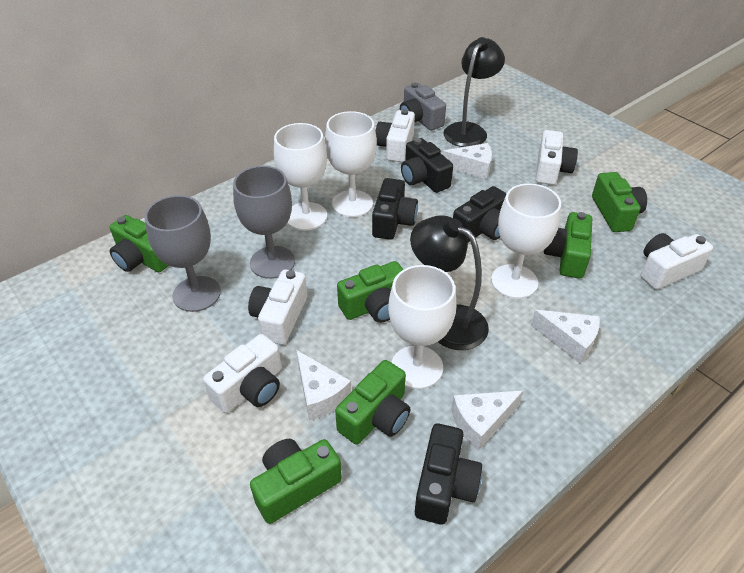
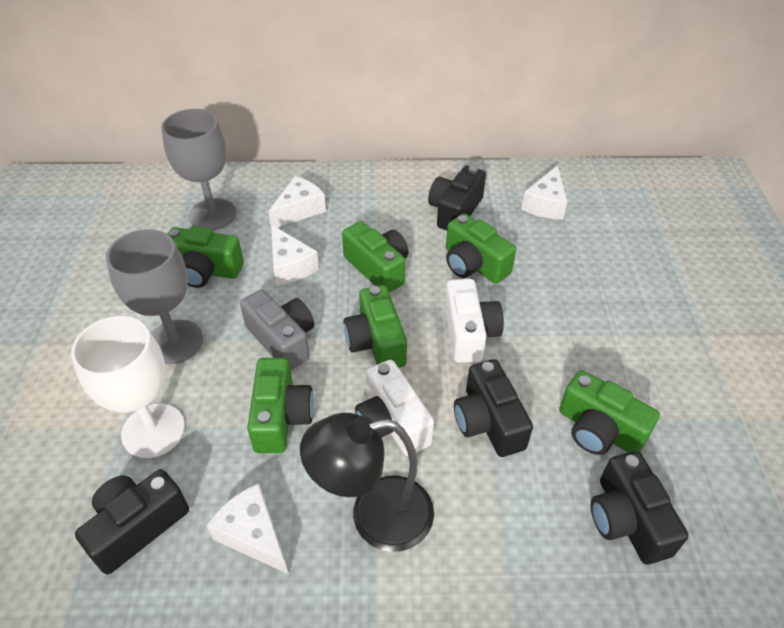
black lamp: 2 -> 1
white camera: 5 -> 2
white goblet: 4 -> 1

